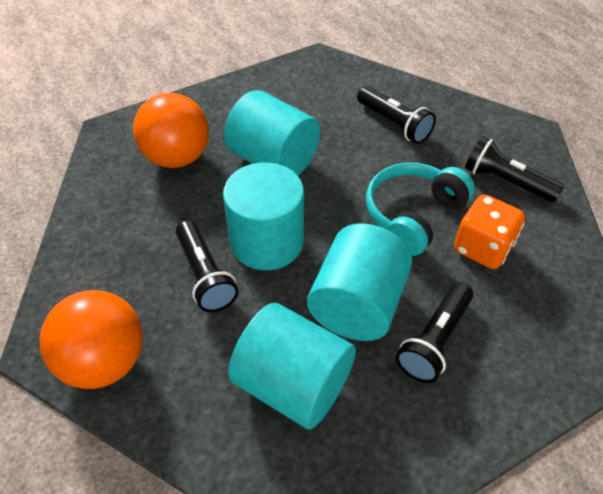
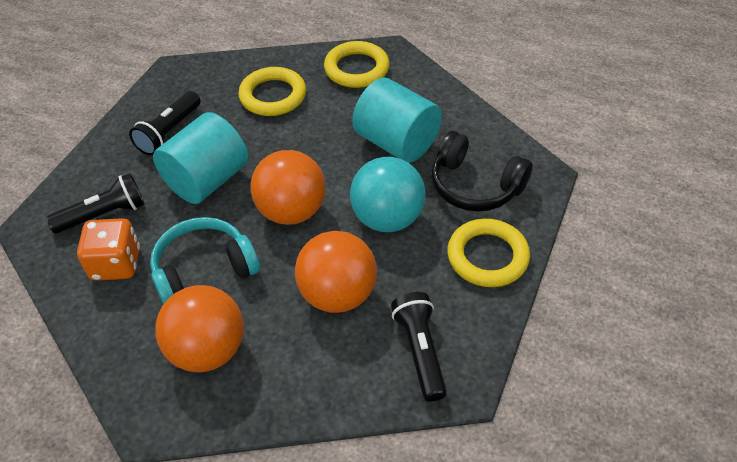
black flashlight: 4 -> 3
black headphones: 0 -> 1
orange ball: 2 -> 3
turquoise ball: 0 -> 1
turquoise cylinder: 4 -> 2
yellow ring: 0 -> 3

